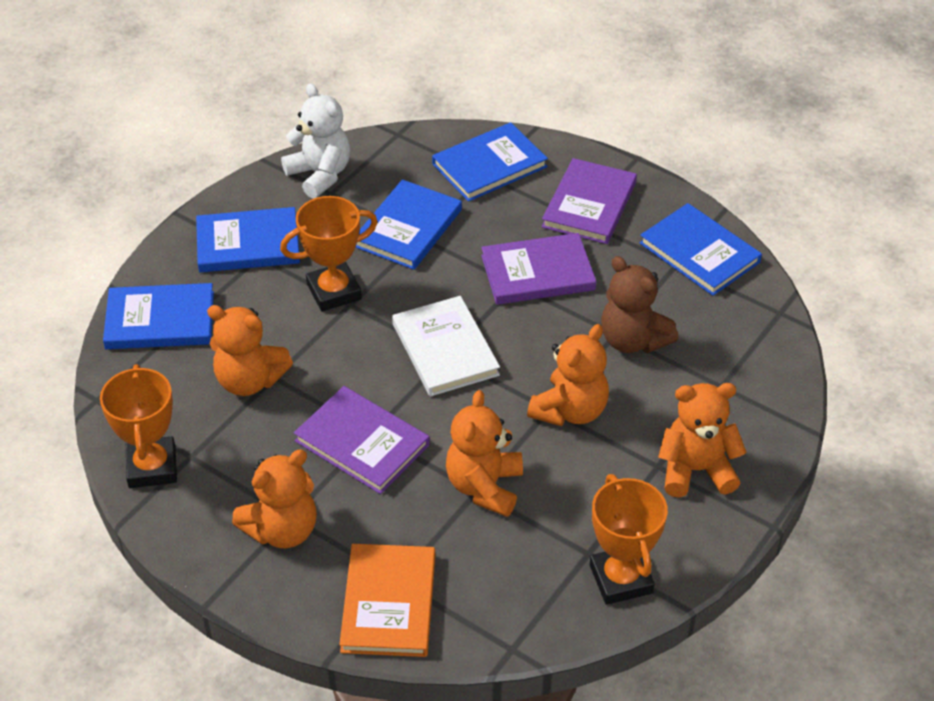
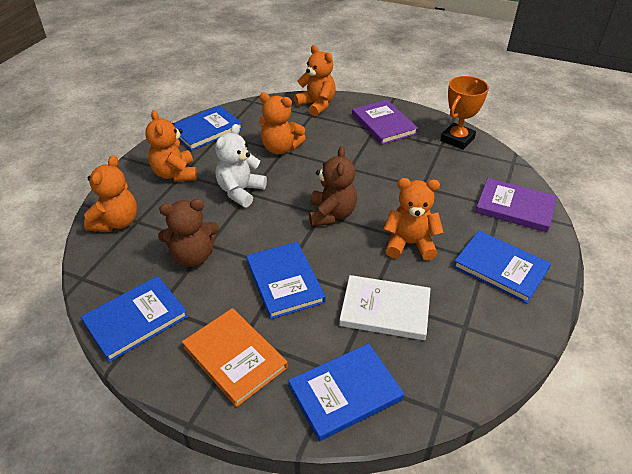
brown teddy bear: 1 -> 2
orange trophy: 3 -> 1
purple book: 3 -> 2

